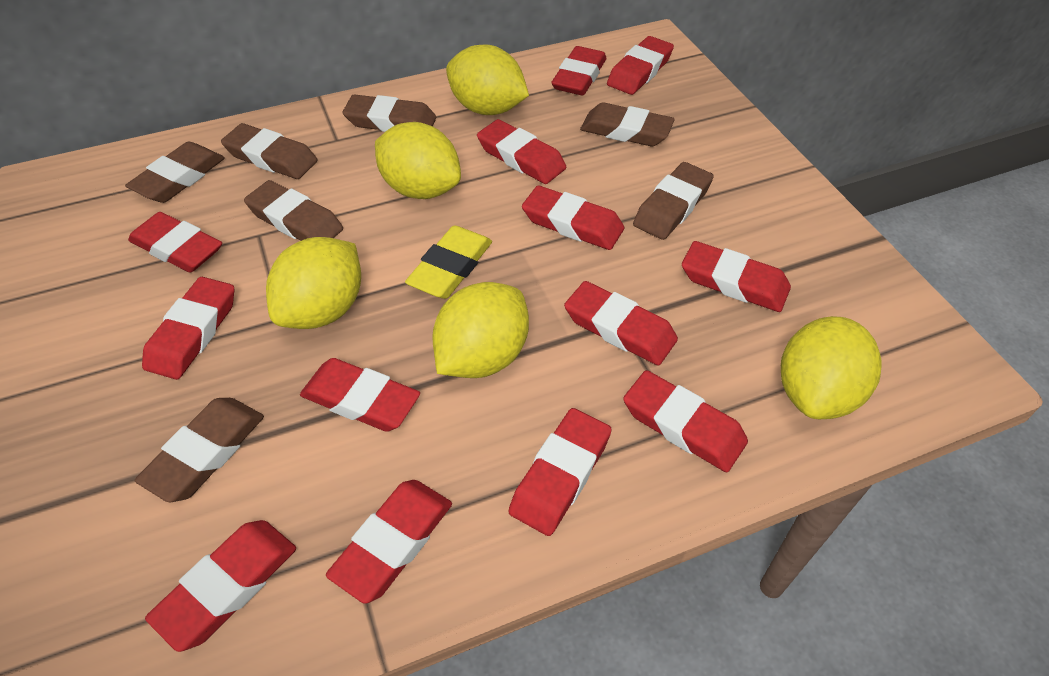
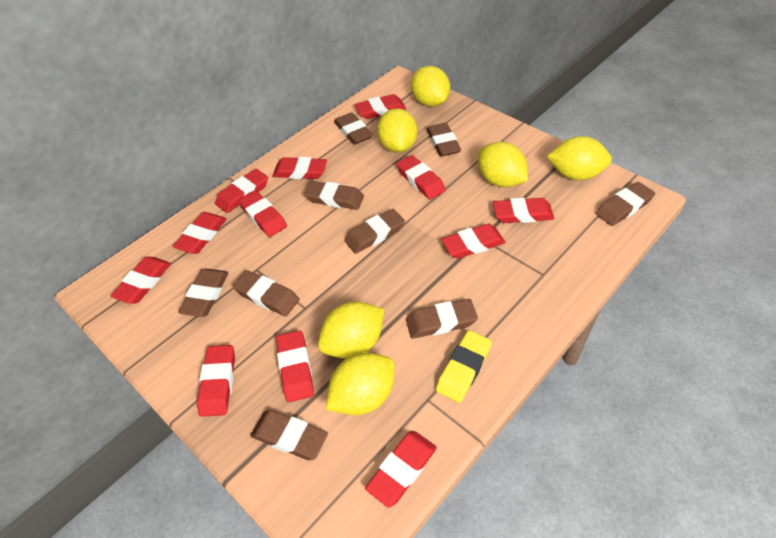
brown eraser: 7 -> 9
red eraser: 13 -> 12
yellow lemon: 5 -> 6

